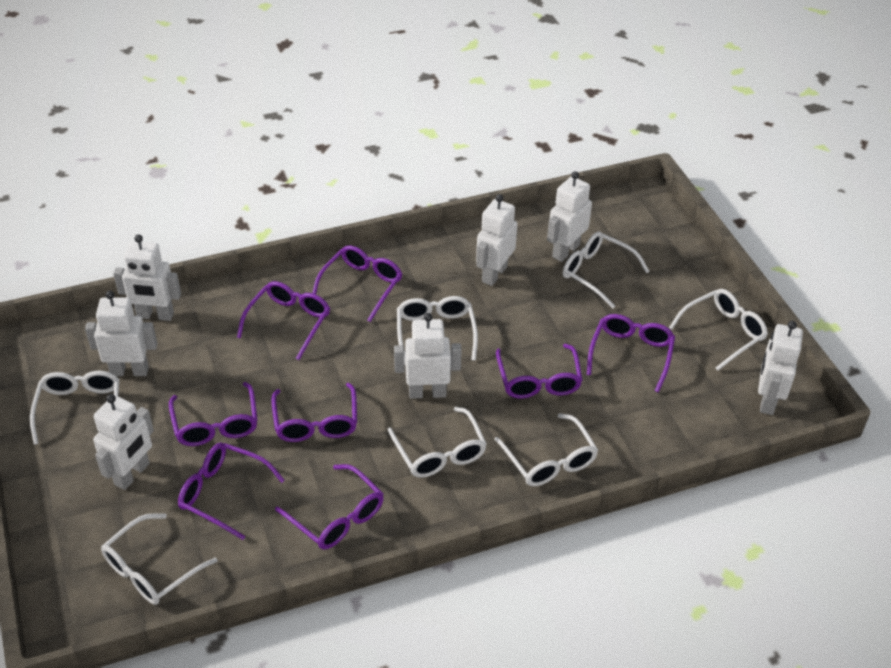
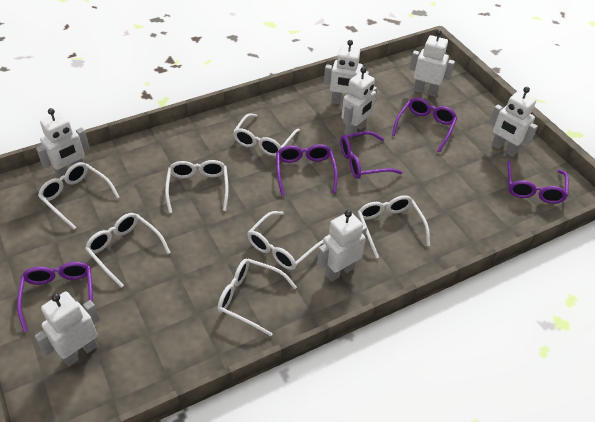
purple glasses: 8 -> 5

